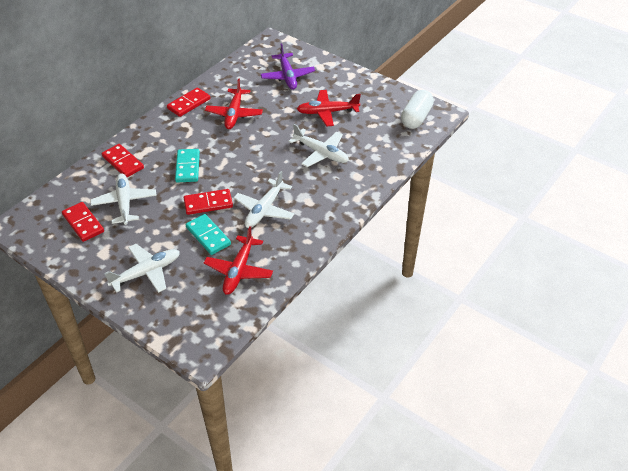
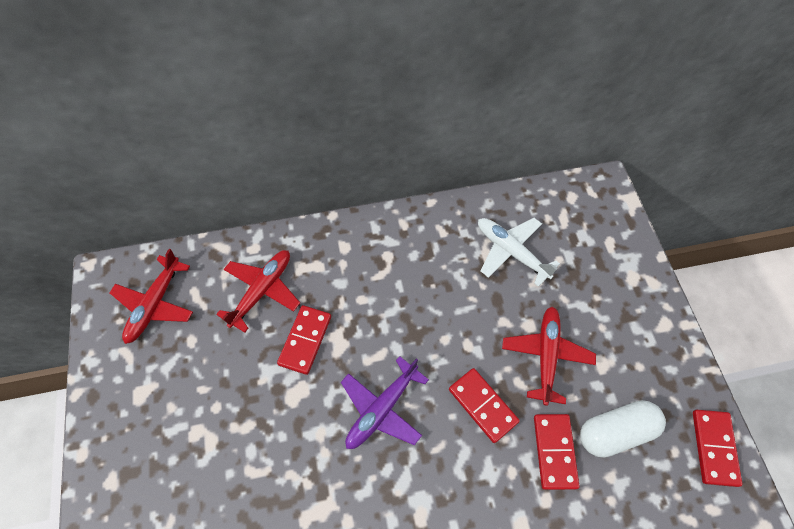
turquoise domino: 2 -> 0
white plane: 4 -> 1

